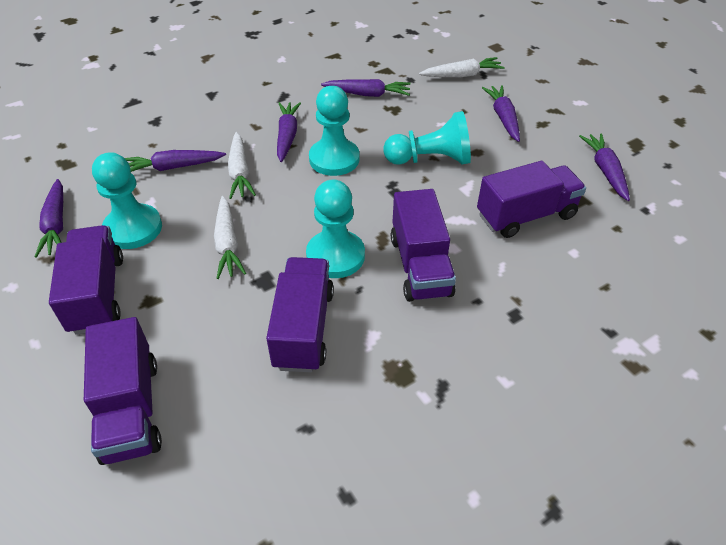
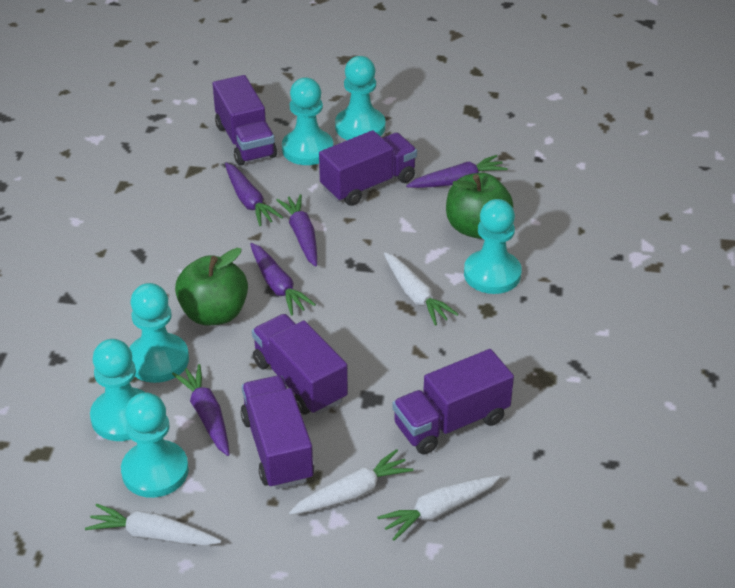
green apple: 0 -> 2
purple carrot: 6 -> 5
turquoise pawn: 4 -> 6
white carrot: 3 -> 4

